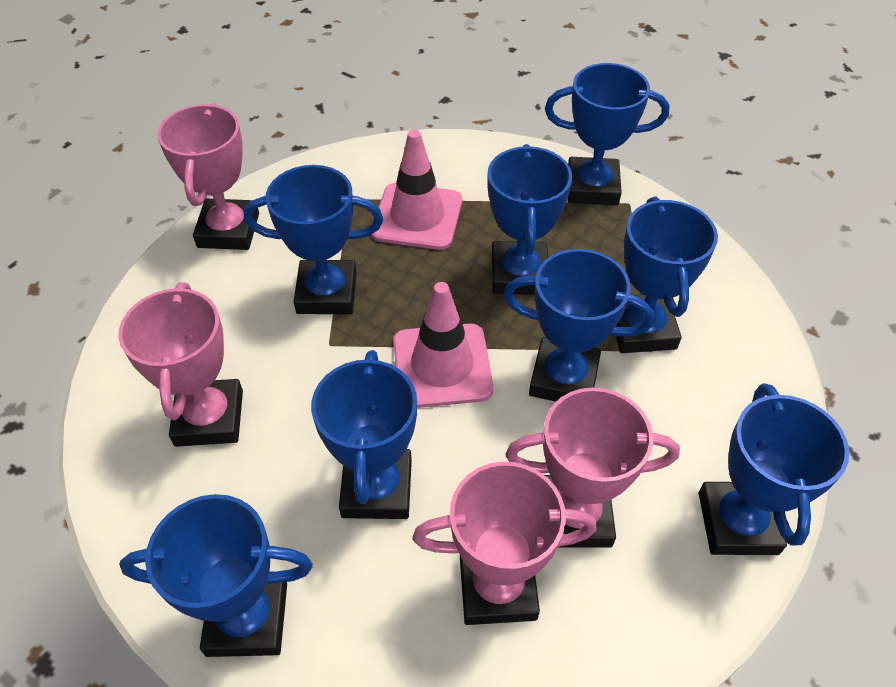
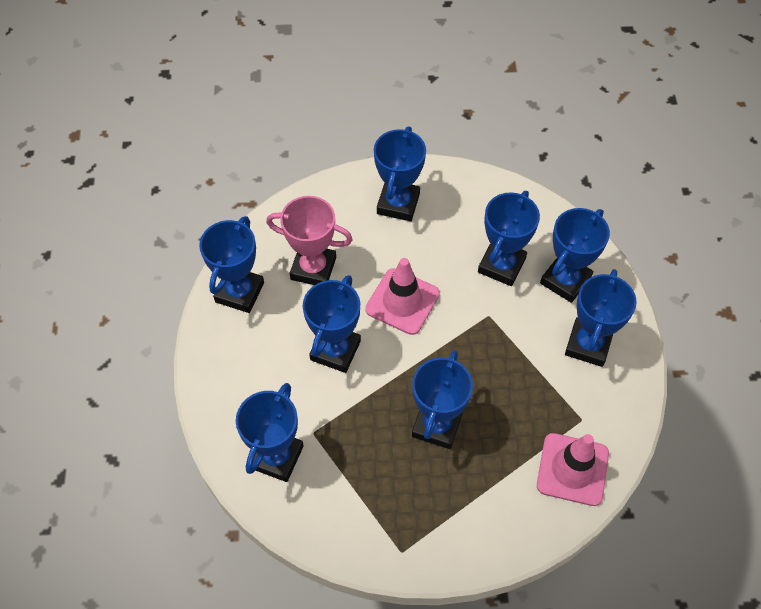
pink trophy: 4 -> 1

